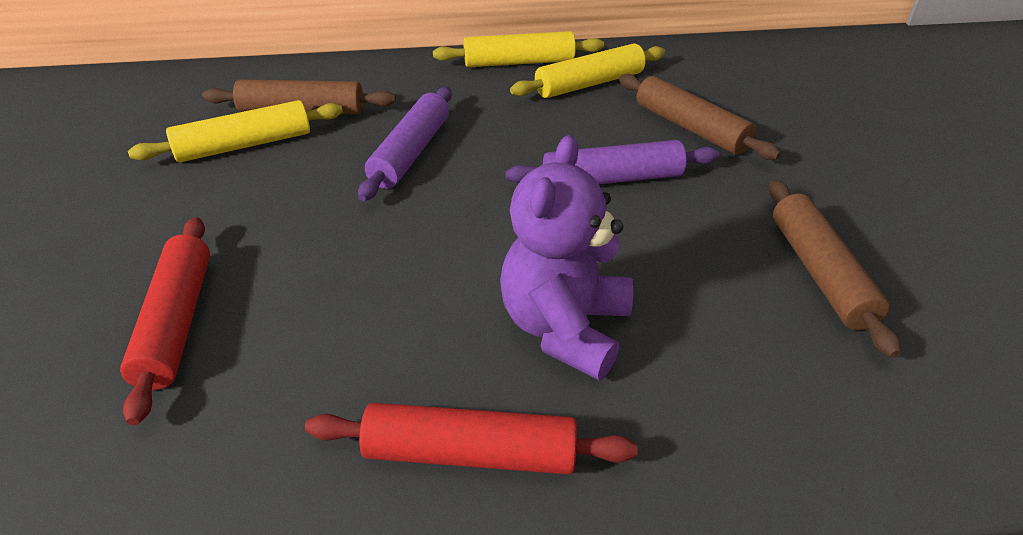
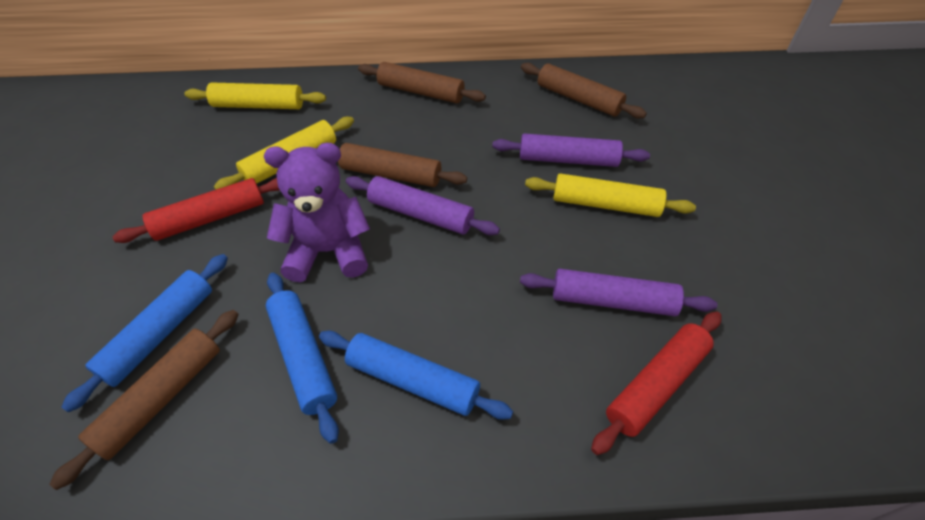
blue rolling pin: 0 -> 3
brown rolling pin: 3 -> 4
purple rolling pin: 2 -> 3

